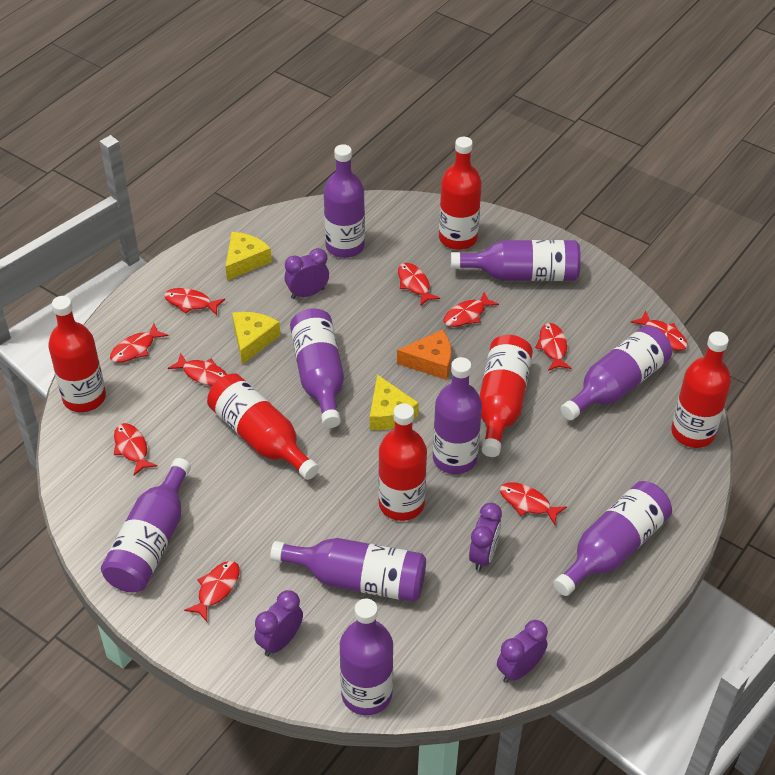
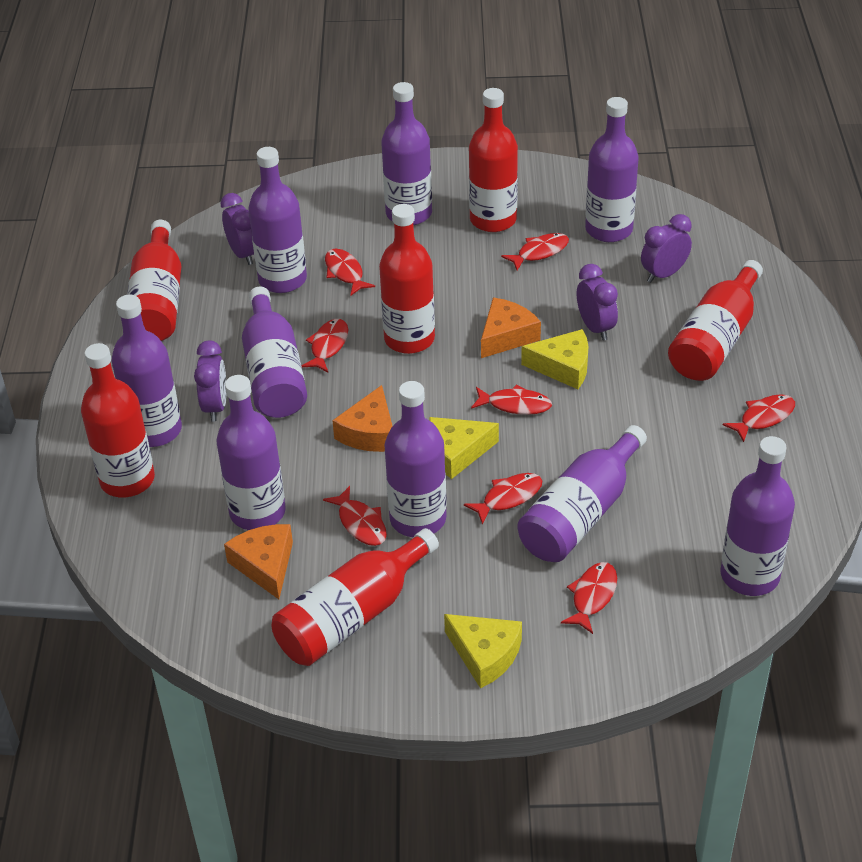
orange cheese: 1 -> 3
red fish: 10 -> 8

